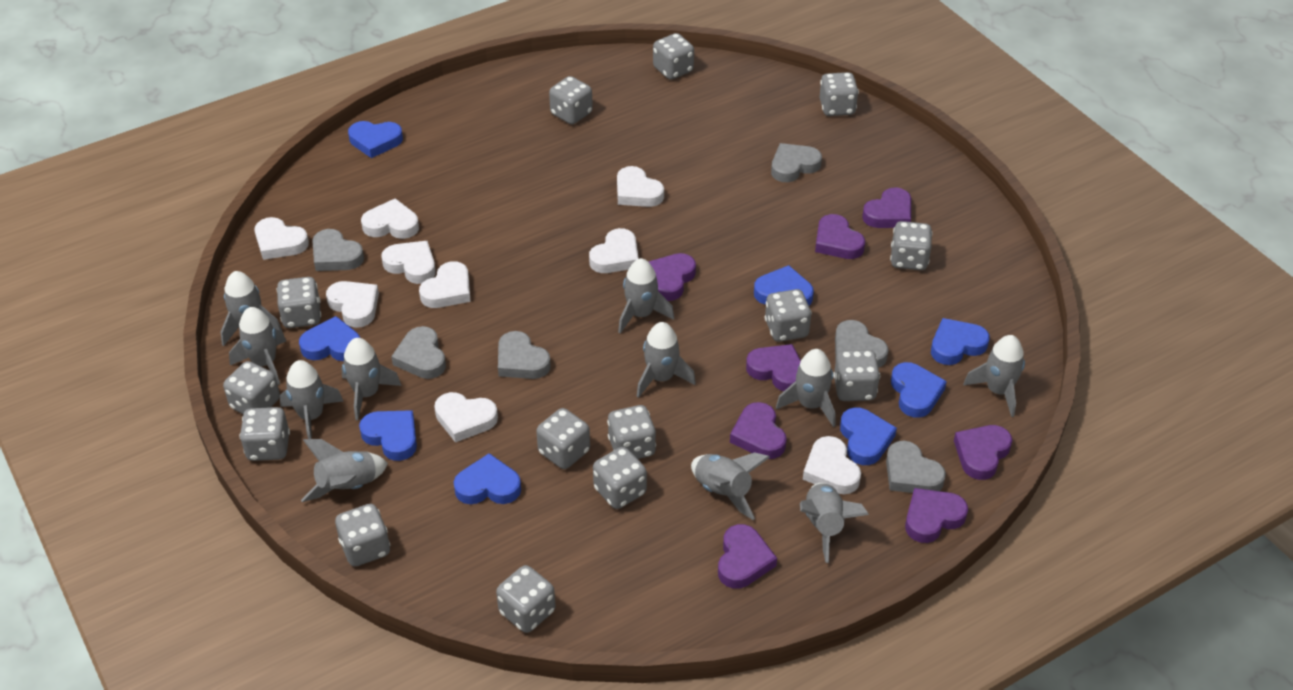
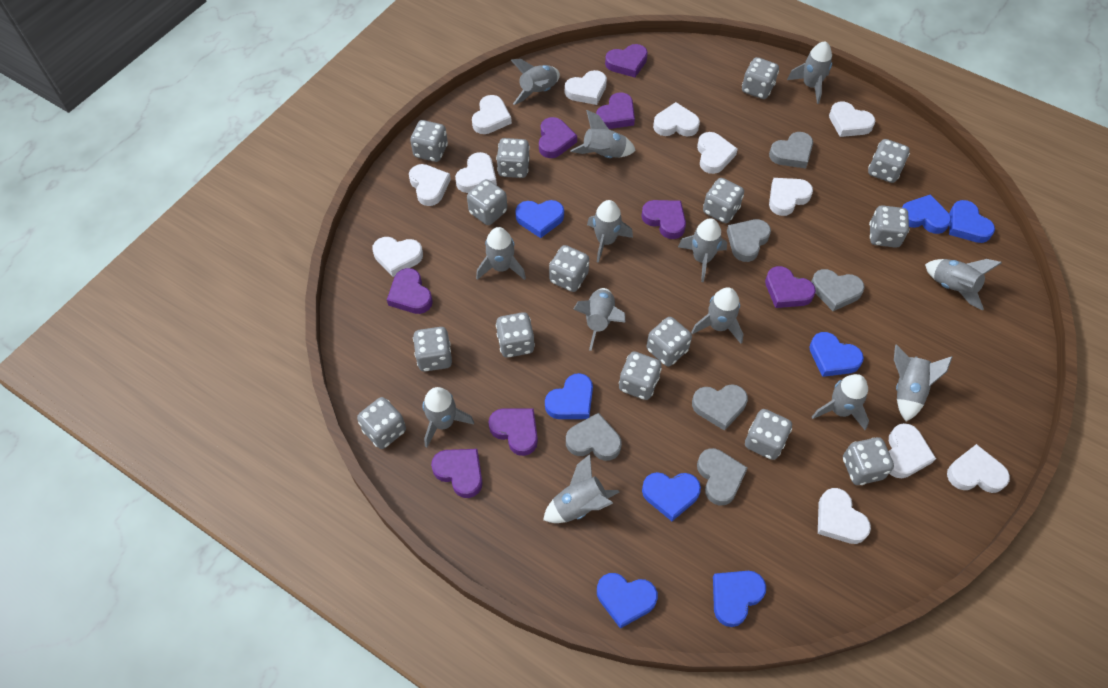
grey dice: 14 -> 15
grey rocket: 11 -> 13
white heart: 9 -> 12

